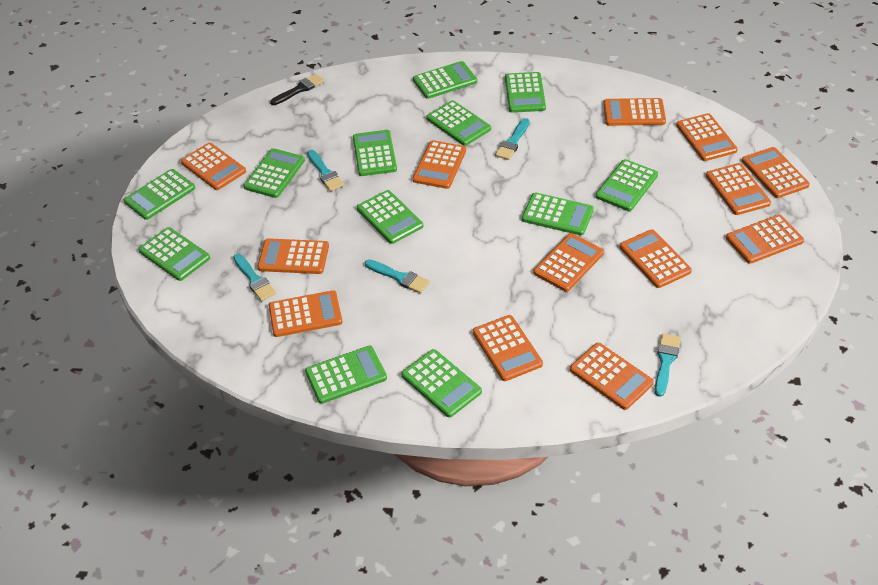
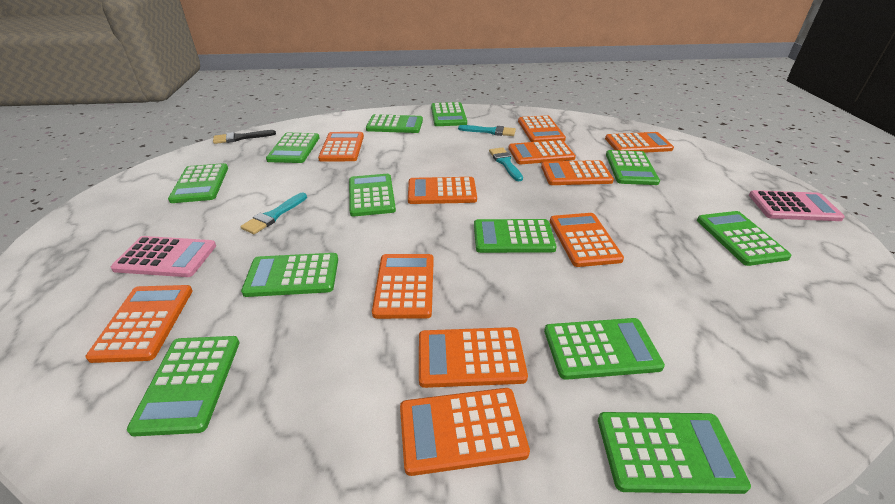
orange calculator: 13 -> 11
pink calculator: 0 -> 2
turquoise brush: 5 -> 3

